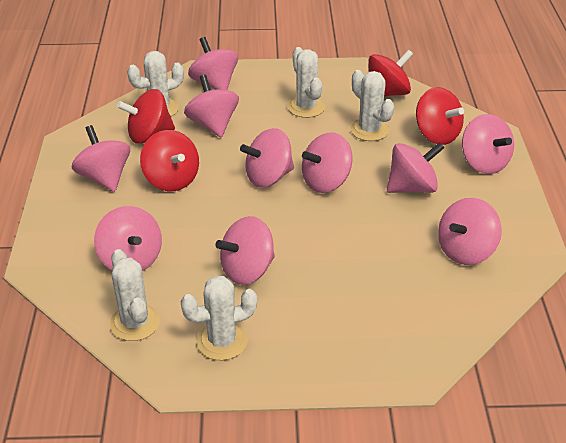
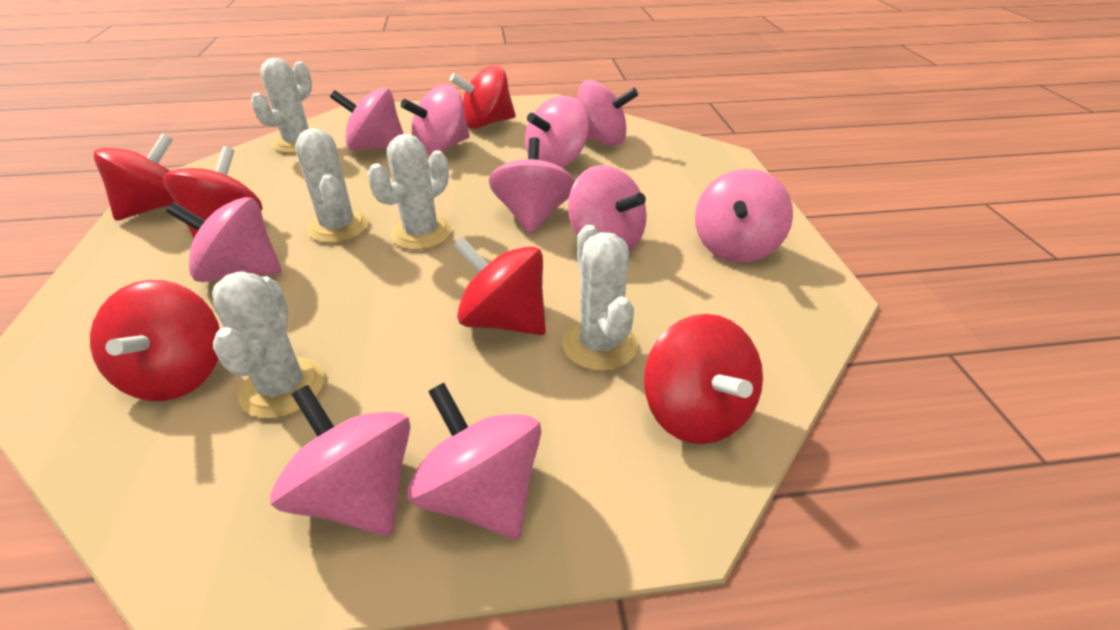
red spinning top: 4 -> 6

